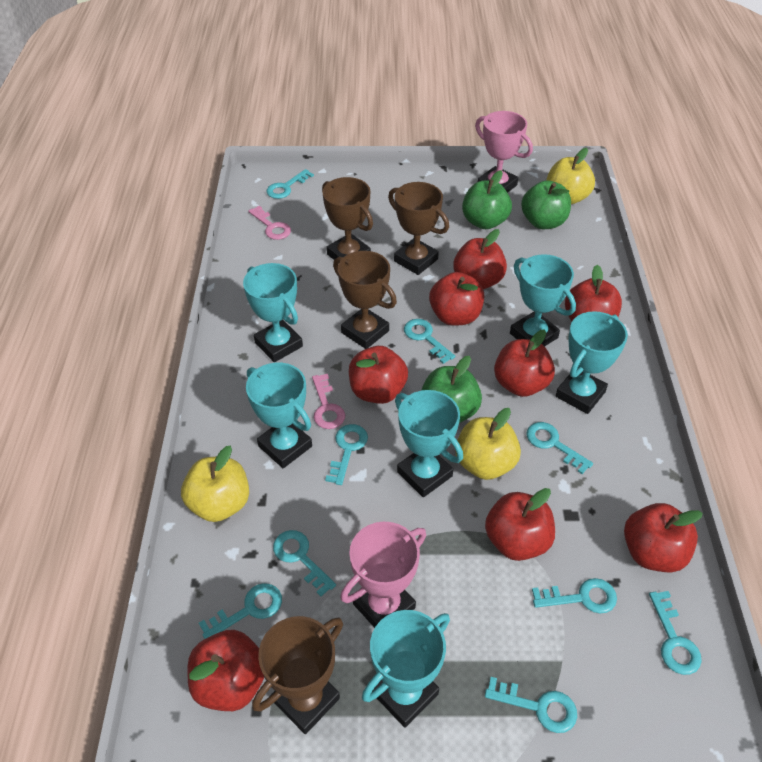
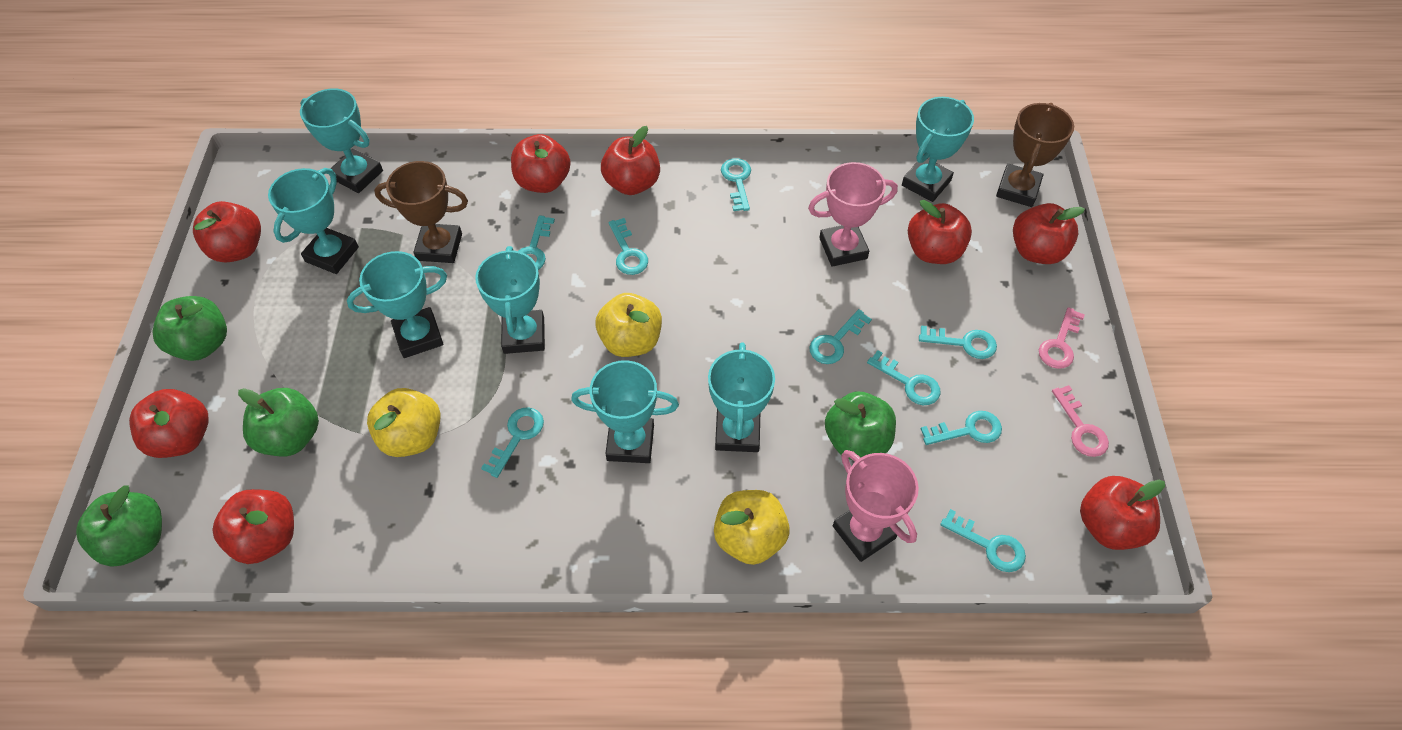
brown trophy: 4 -> 2
green apple: 3 -> 4
turquoise trophy: 6 -> 7

